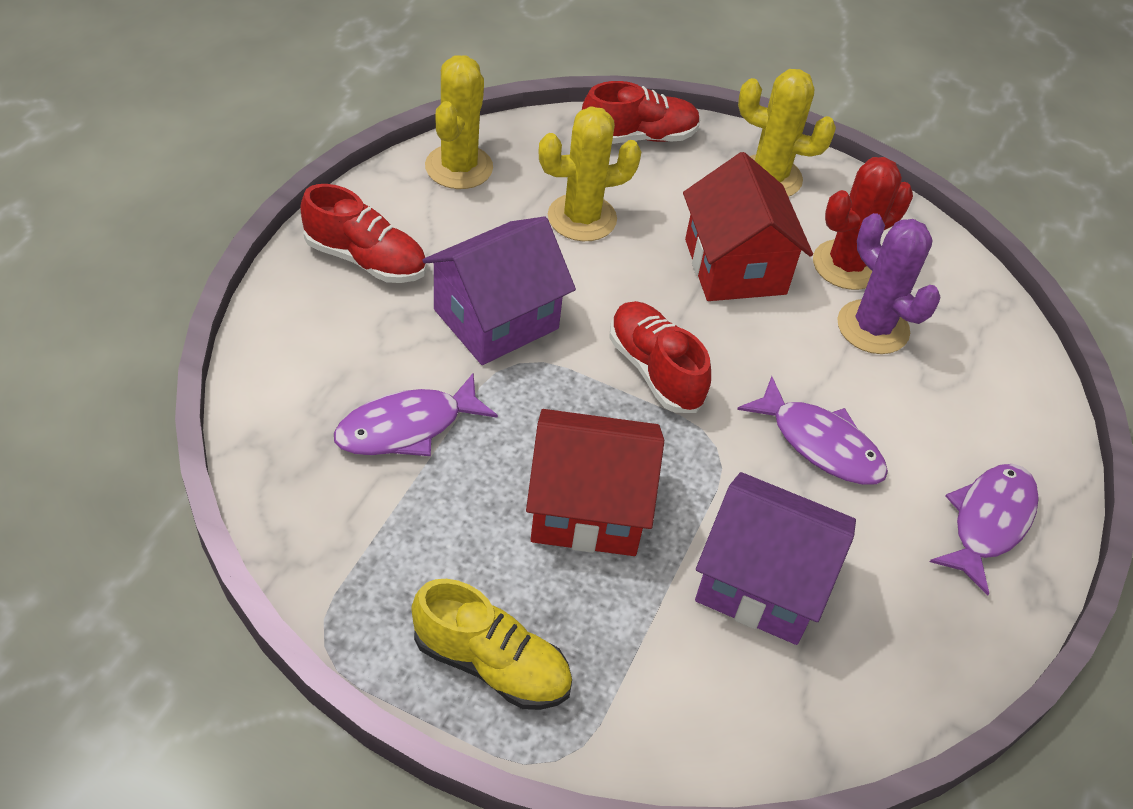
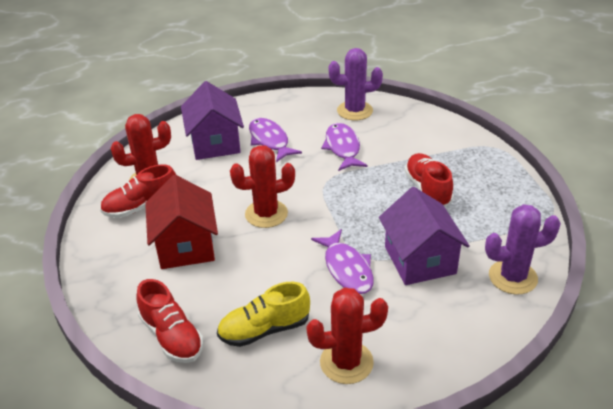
purple cactus: 1 -> 2
red cactus: 1 -> 3
red house: 2 -> 1
yellow cactus: 3 -> 0

